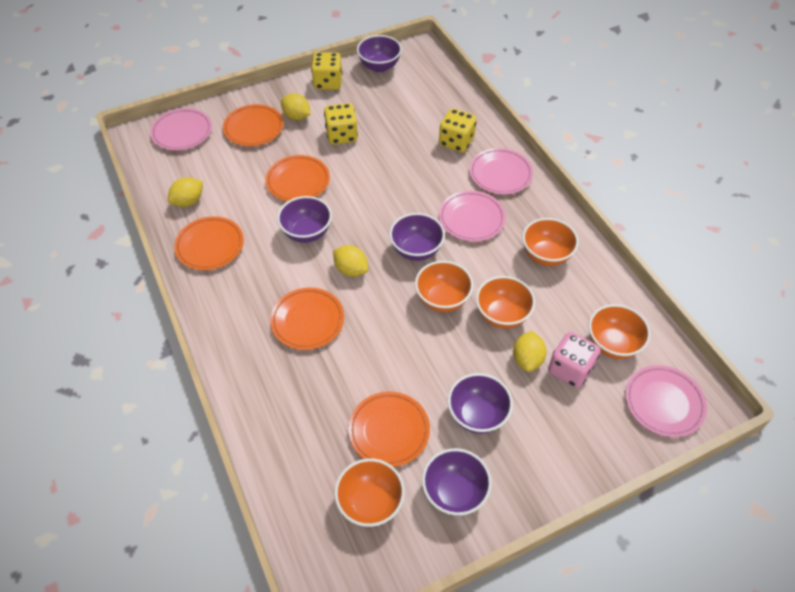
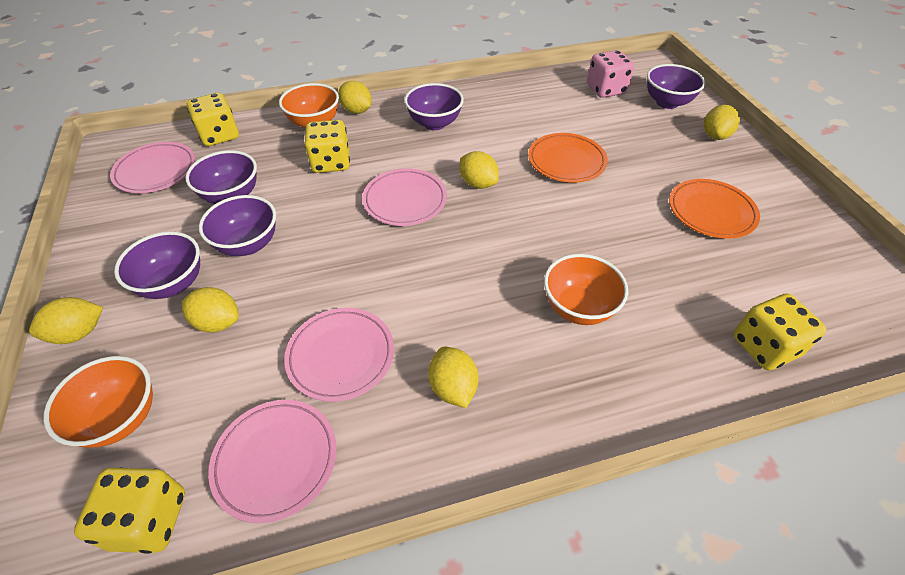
orange bowl: 5 -> 3
orange plate: 5 -> 2
yellow dice: 3 -> 4
yellow lemon: 4 -> 6

